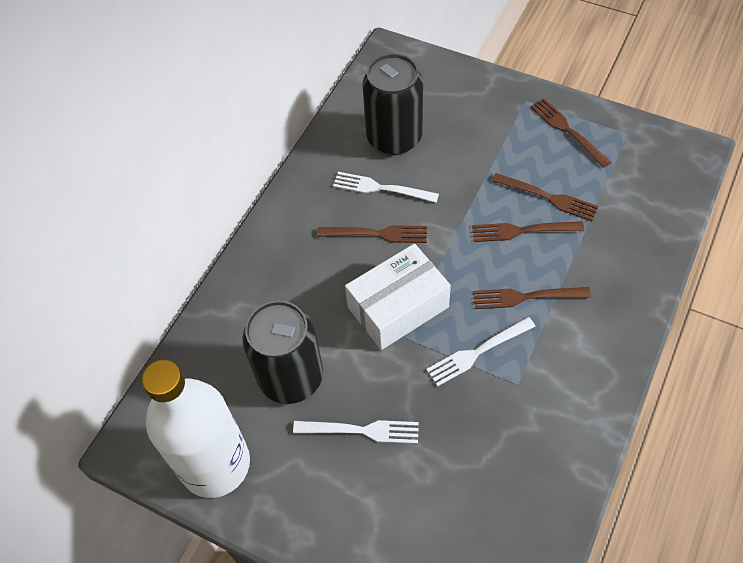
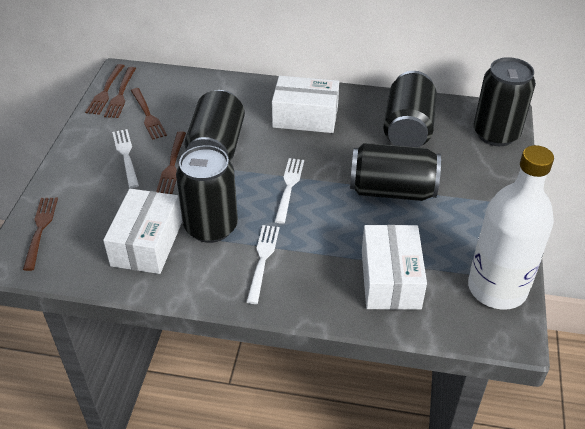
black can: 2 -> 5
white box: 1 -> 3

